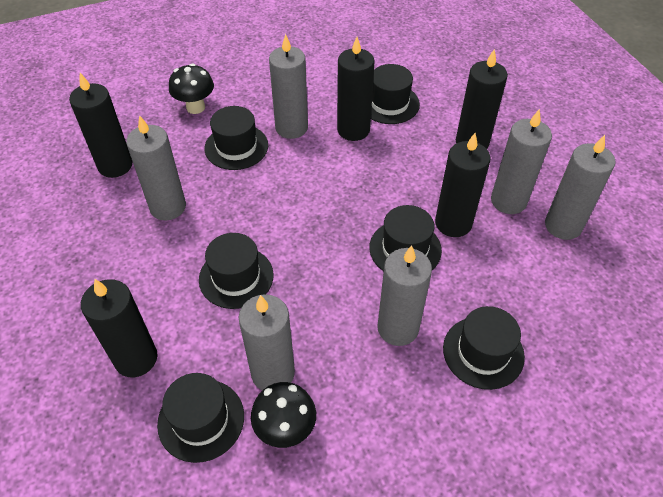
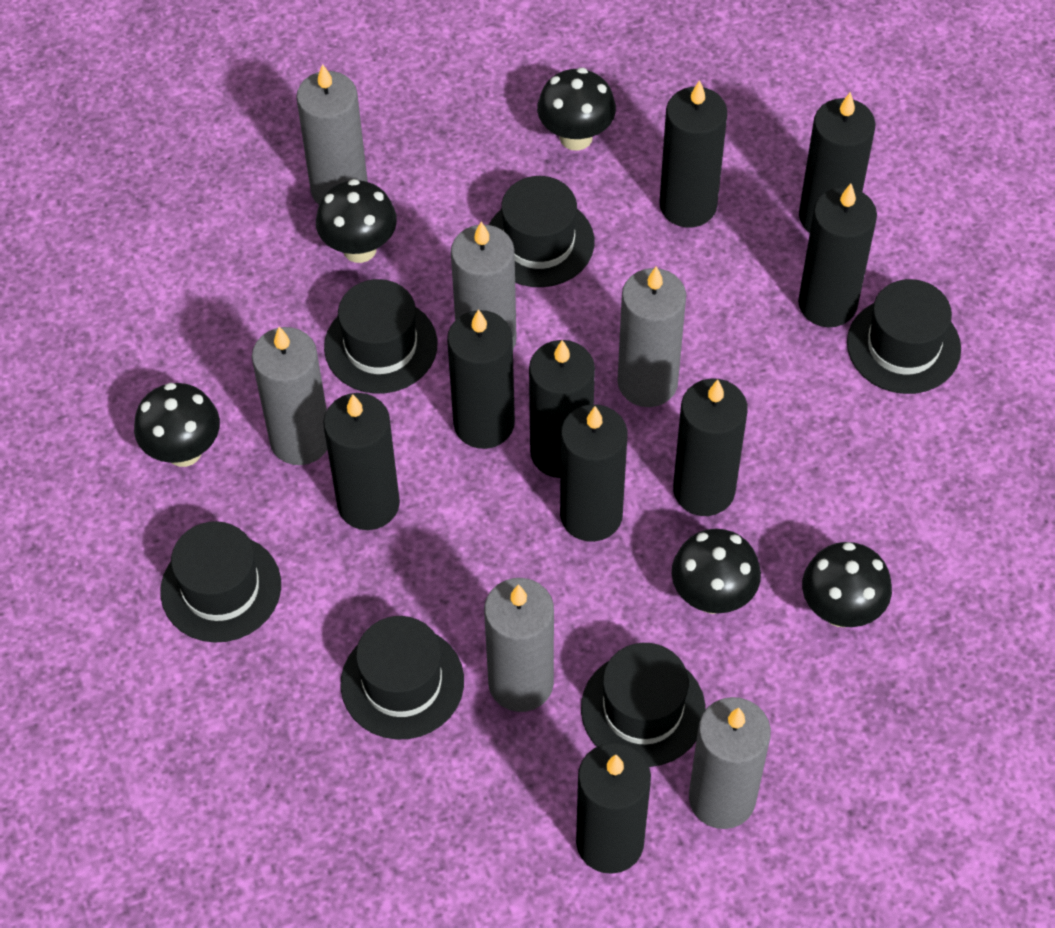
black candle: 5 -> 9
black mushroom: 2 -> 5

